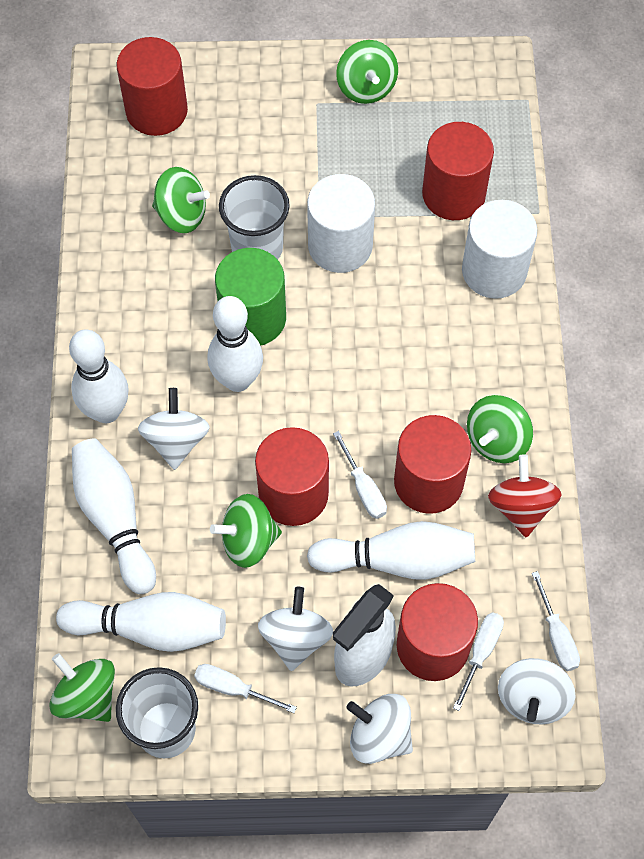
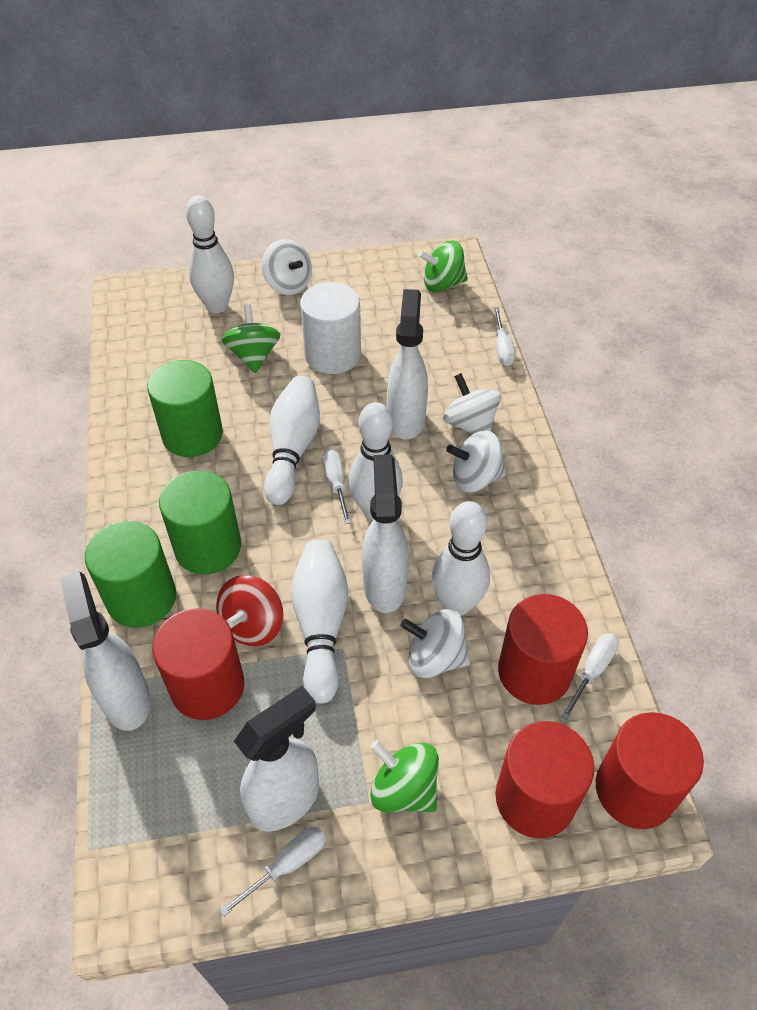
green cylinder: 1 -> 3
green spinning top: 5 -> 3
red cylinder: 5 -> 4
white cup: 2 -> 0
white cylinder: 2 -> 1
white spray bottle: 1 -> 4

